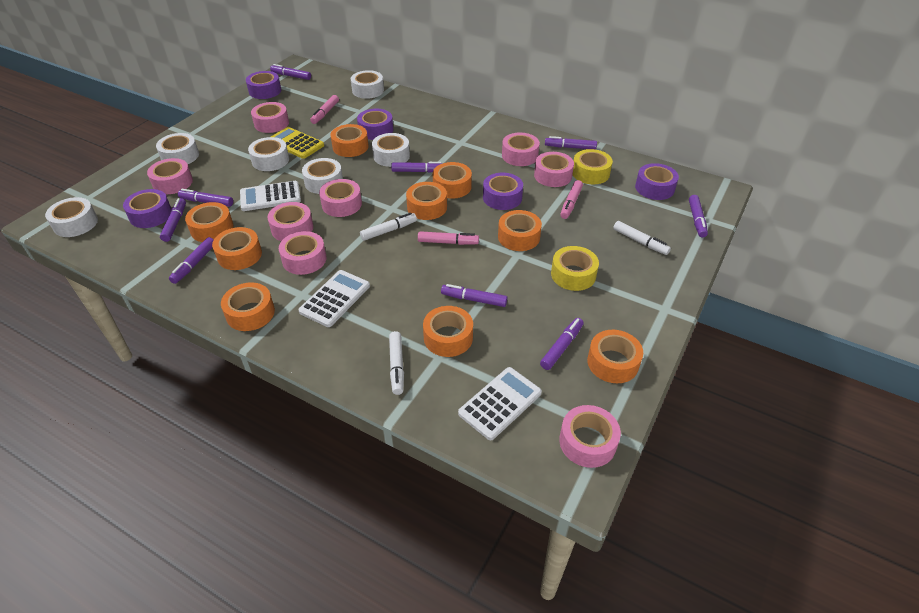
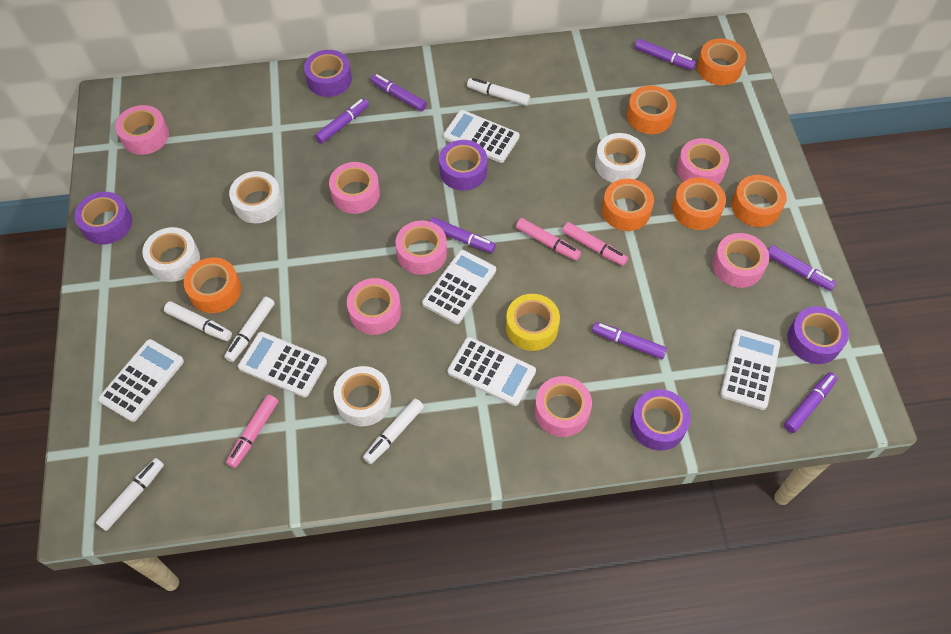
orange tape: 9 -> 6
pink tape: 8 -> 7
purple marker: 9 -> 7
white calculator: 3 -> 6
white marker: 3 -> 5
white tape: 6 -> 4
yellow calculator: 1 -> 0
yellow tape: 2 -> 1

